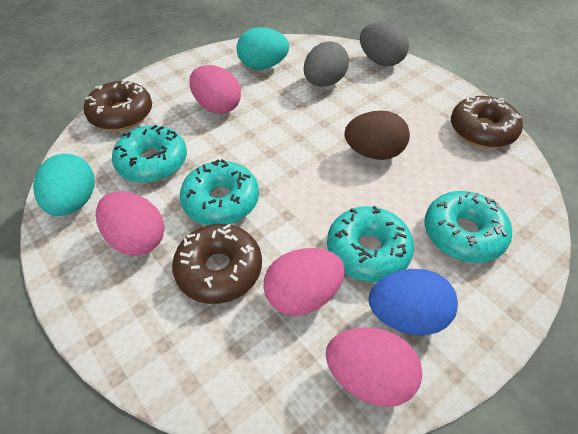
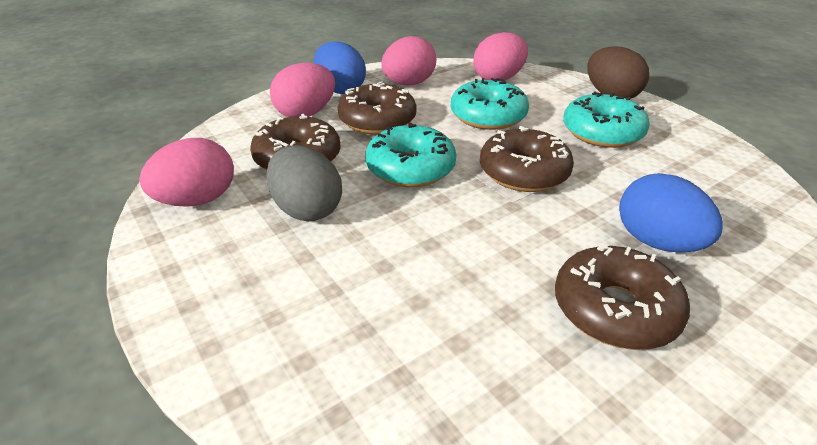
blue egg: 1 -> 2
brown donut: 3 -> 4
grey egg: 2 -> 1
turquoise donut: 4 -> 3
turquoise egg: 2 -> 0

